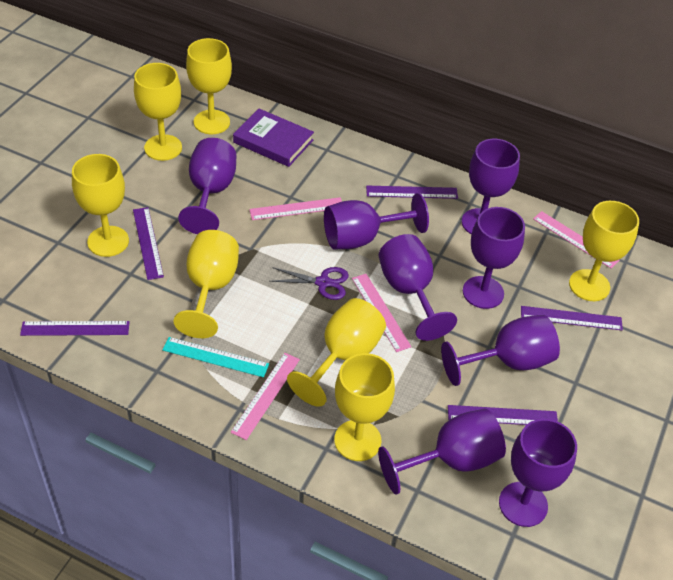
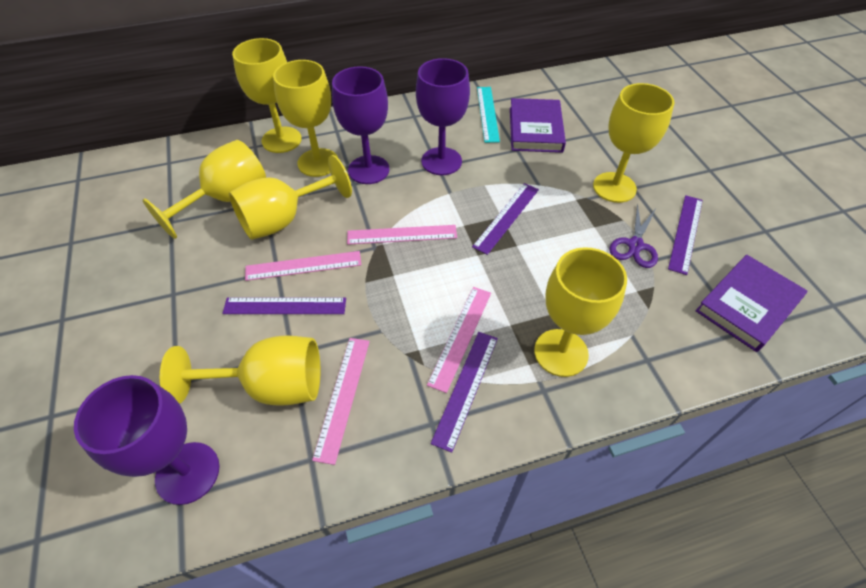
purple book: 1 -> 2
purple goblet: 8 -> 3
purple ruler: 5 -> 4

